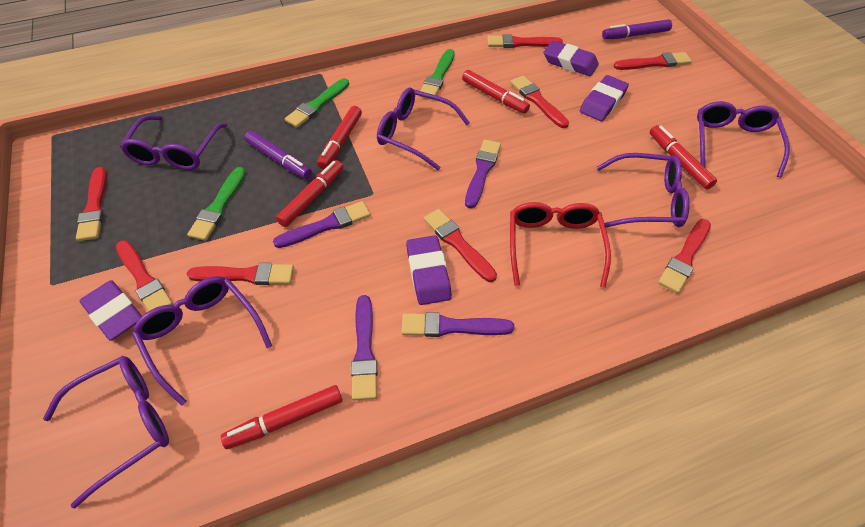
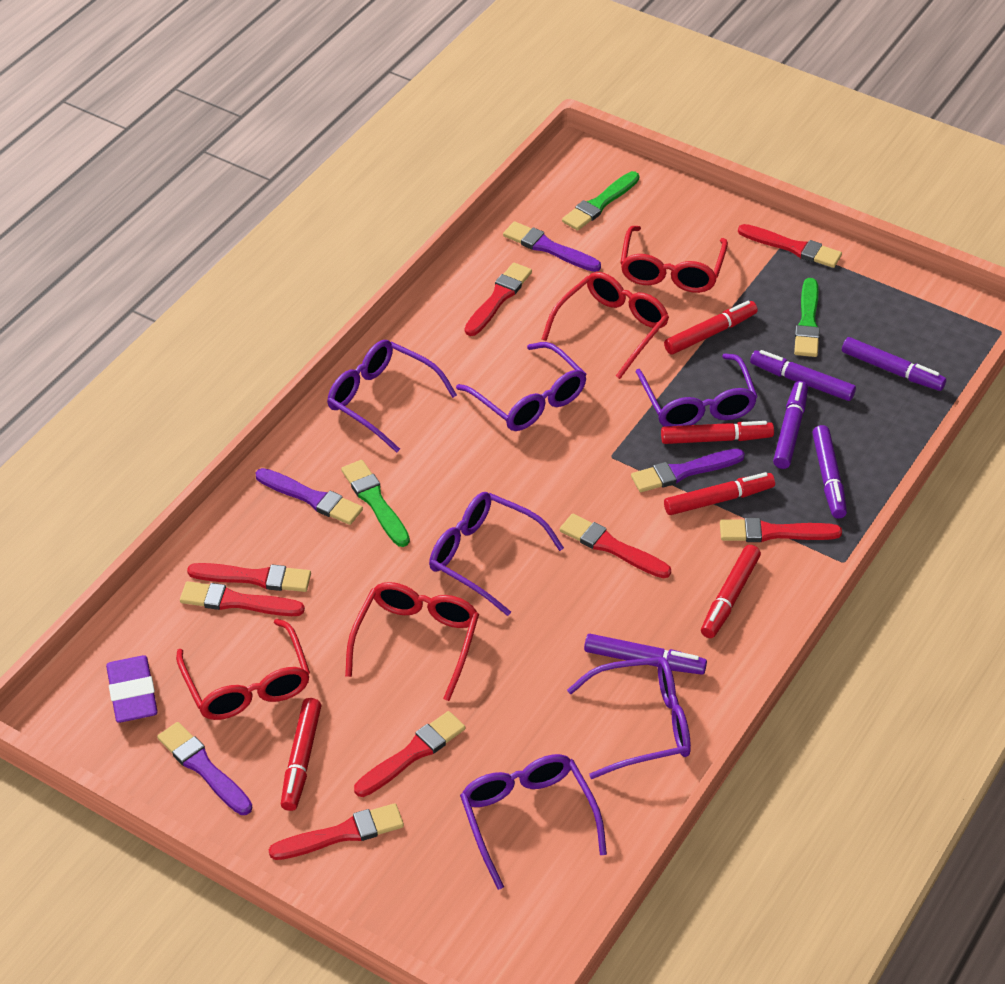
purple eraser: 4 -> 1
purple marker: 2 -> 5
red glasses: 1 -> 4

